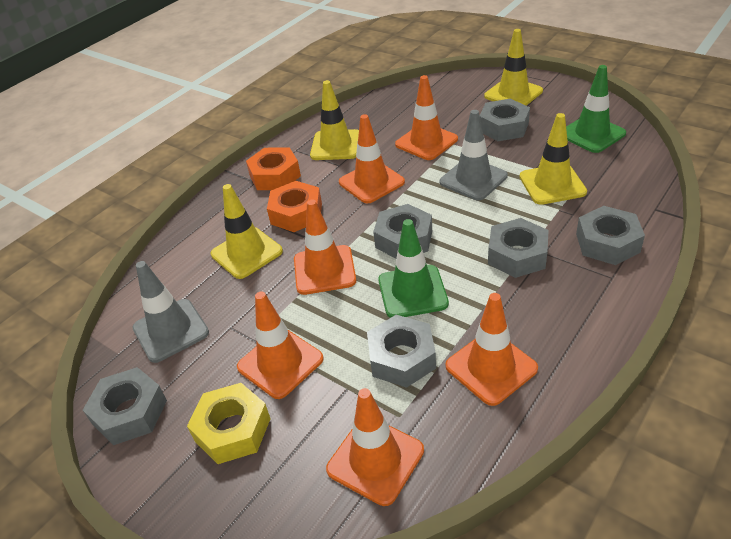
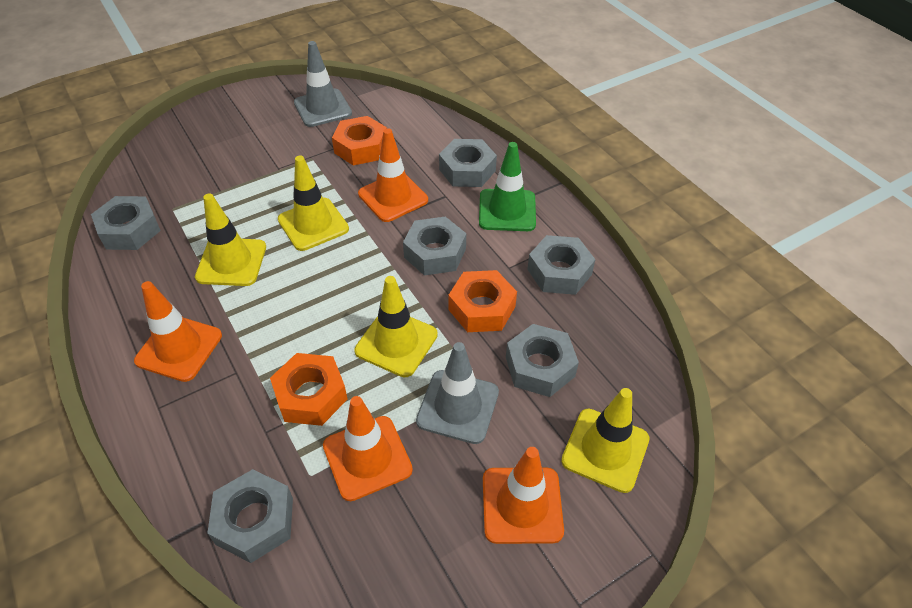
green traffic cone: 2 -> 1
orange nut: 2 -> 3
orange traffic cone: 6 -> 4
yellow nut: 1 -> 0

